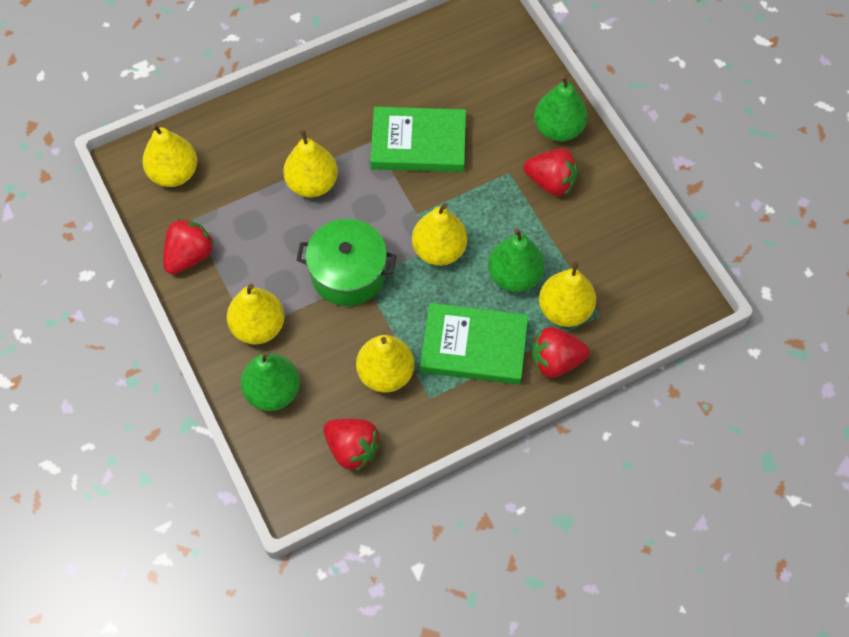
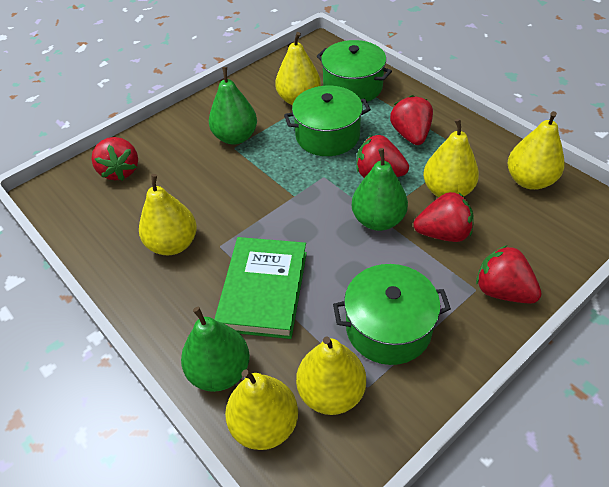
green book: 2 -> 1
green pot: 1 -> 3
red strawberry: 4 -> 5

